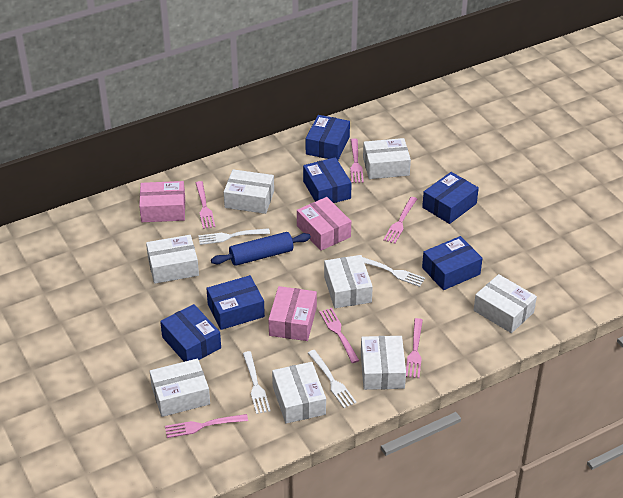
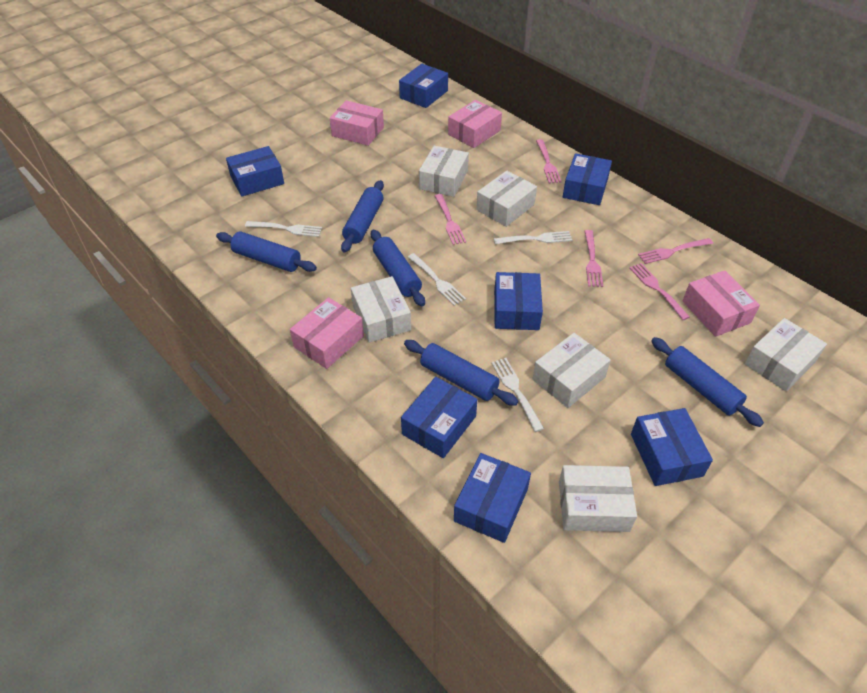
blue box: 6 -> 7
blue rolling pin: 1 -> 5
pink box: 3 -> 4
pink fork: 6 -> 5
white box: 8 -> 6

